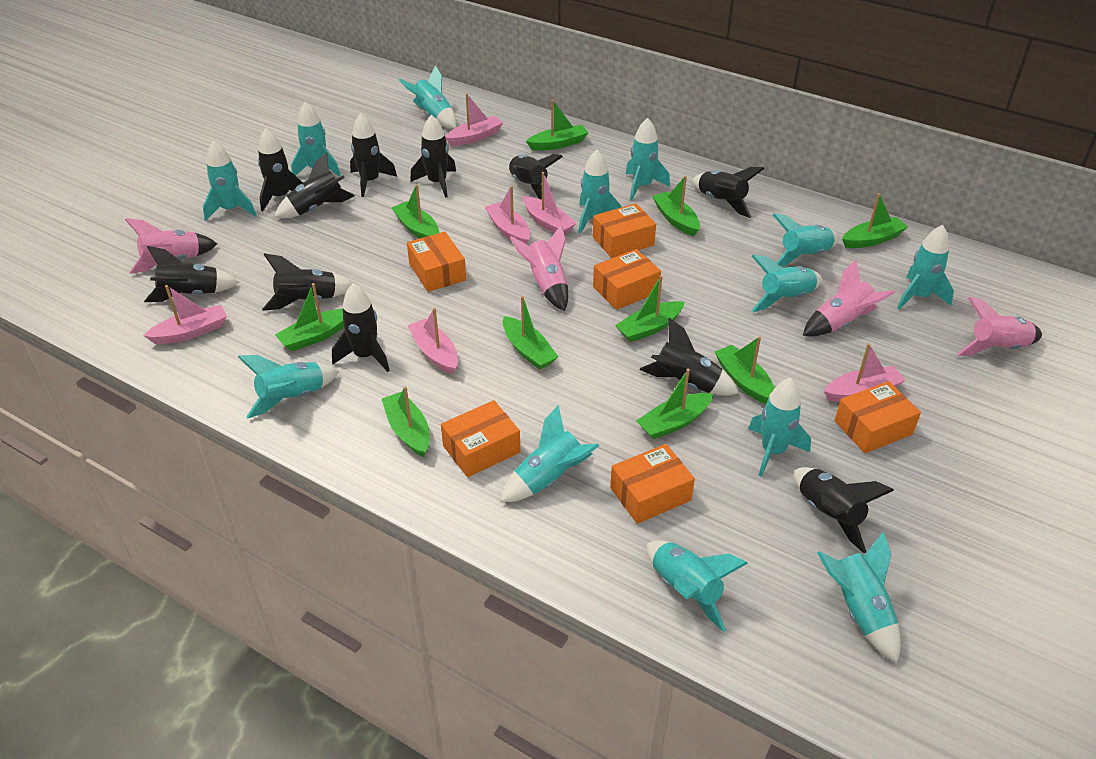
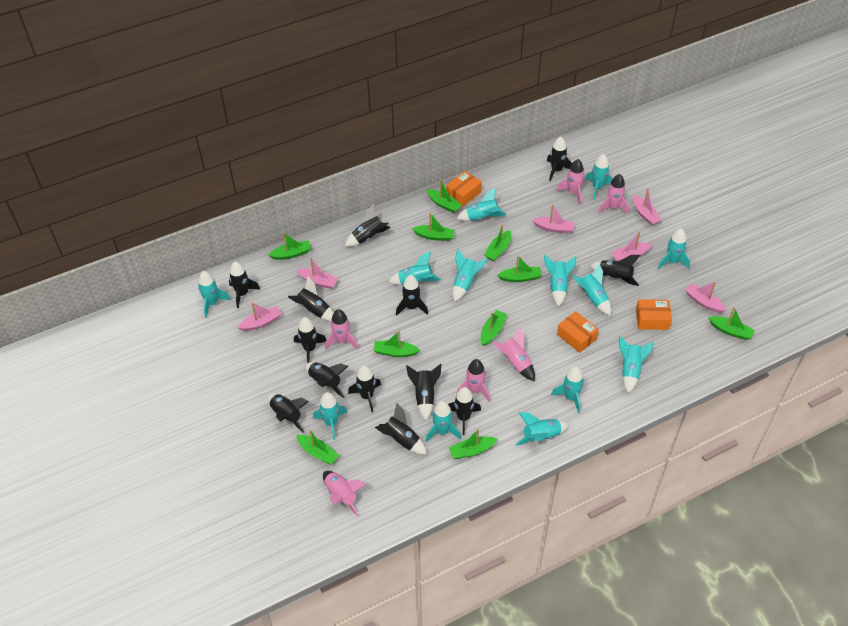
black rocket: 11 -> 13
orange box: 6 -> 3
pink rocket: 4 -> 6

